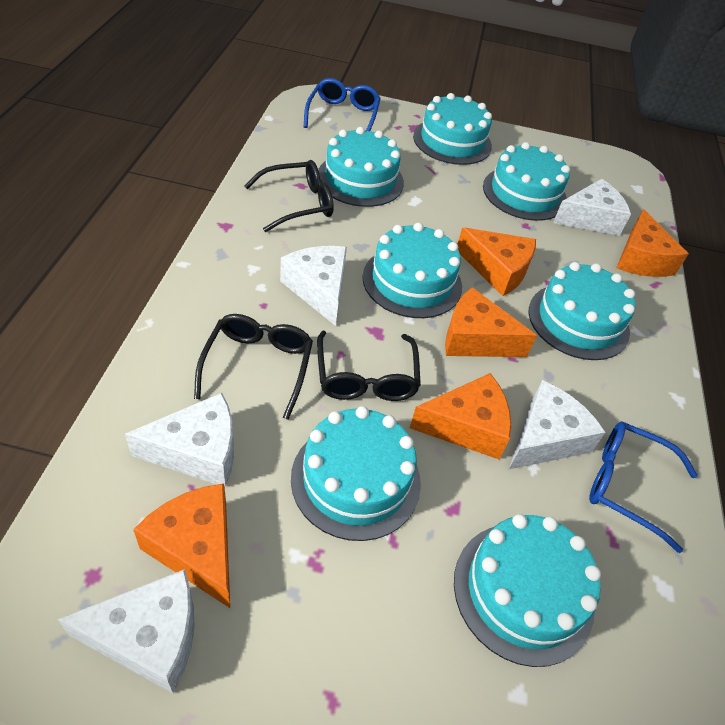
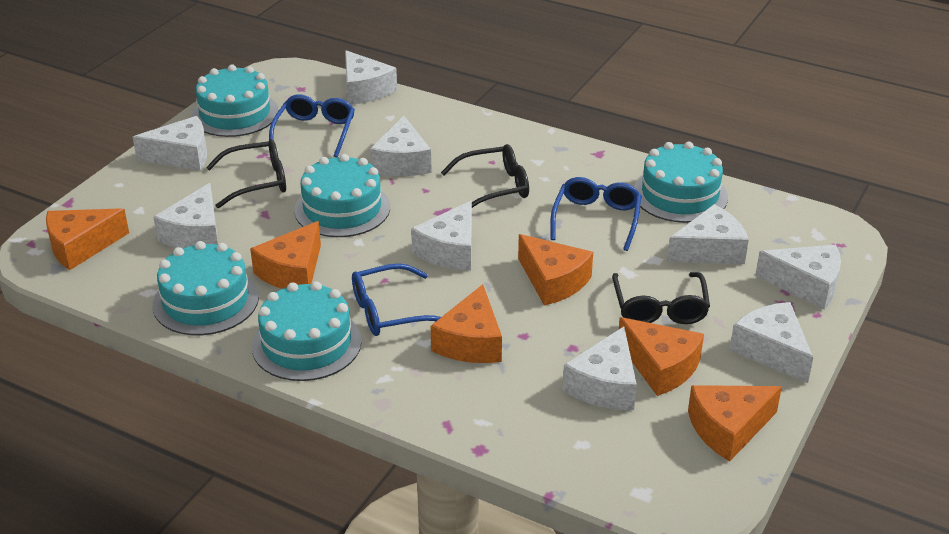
blue glasses: 2 -> 3
orange cheese: 5 -> 6
turquoise cake: 7 -> 5
white cheese: 5 -> 9

